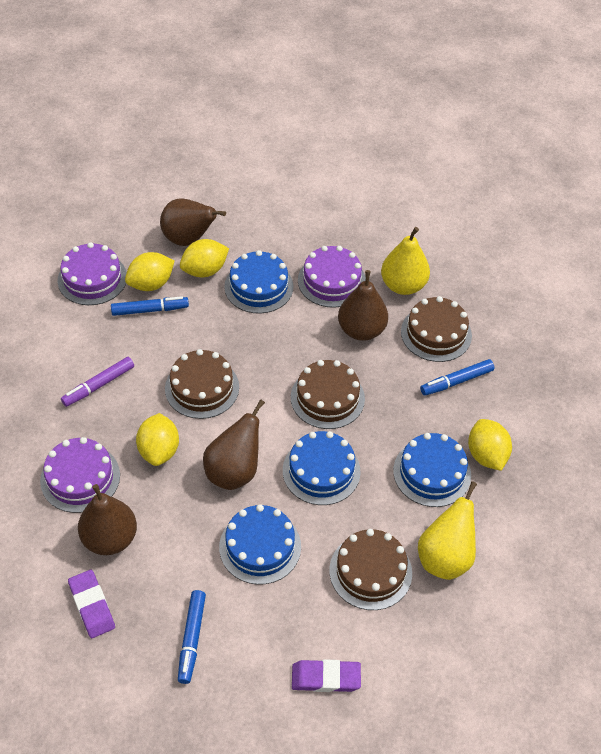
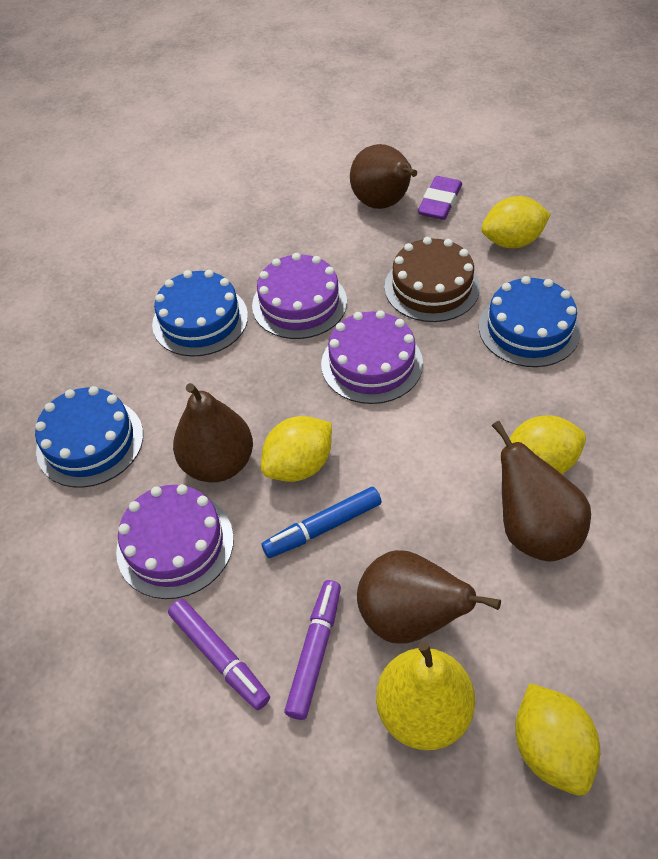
blue cake: 4 -> 3
blue marker: 3 -> 1
brown cake: 4 -> 1
purple eraser: 2 -> 1
purple marker: 1 -> 2
yellow pear: 2 -> 1

